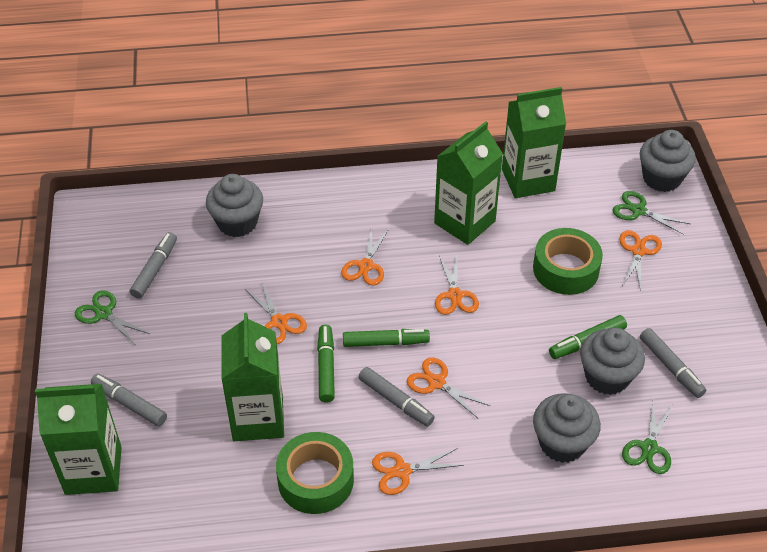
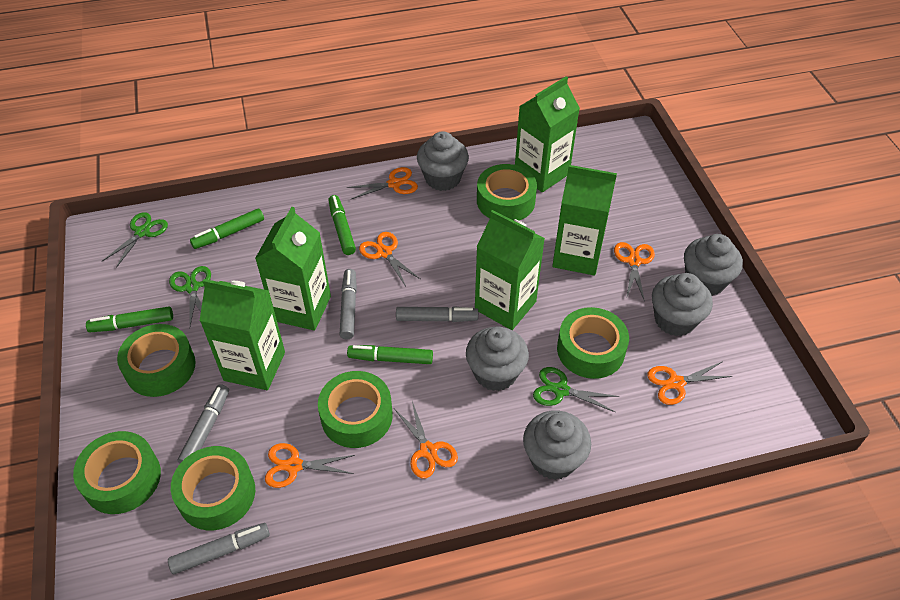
green carton: 4 -> 5
green marker: 3 -> 4
green tape: 2 -> 6
grey cupcake: 4 -> 5

